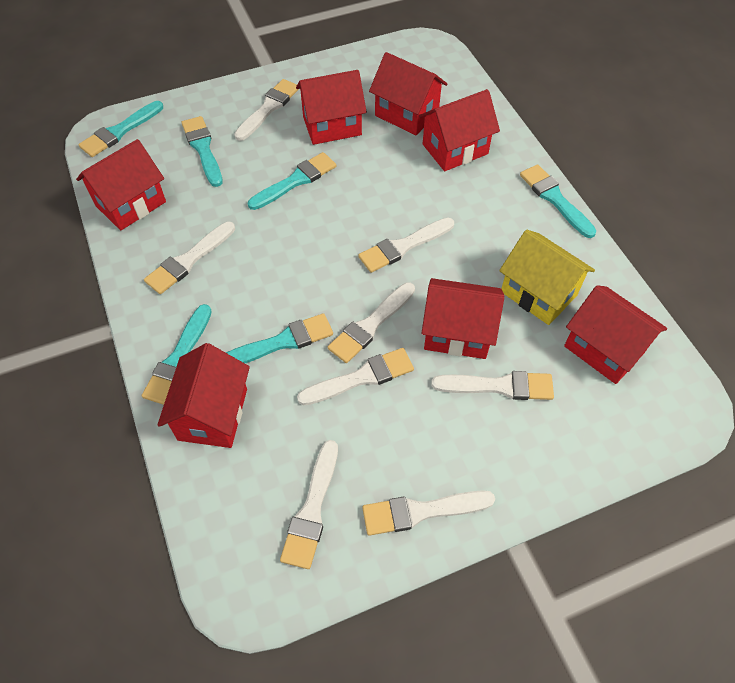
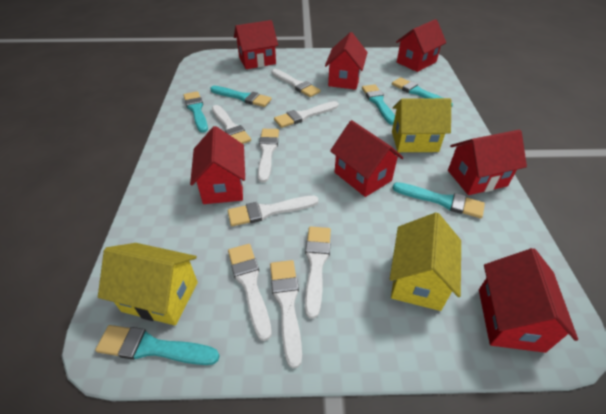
yellow house: 1 -> 3

